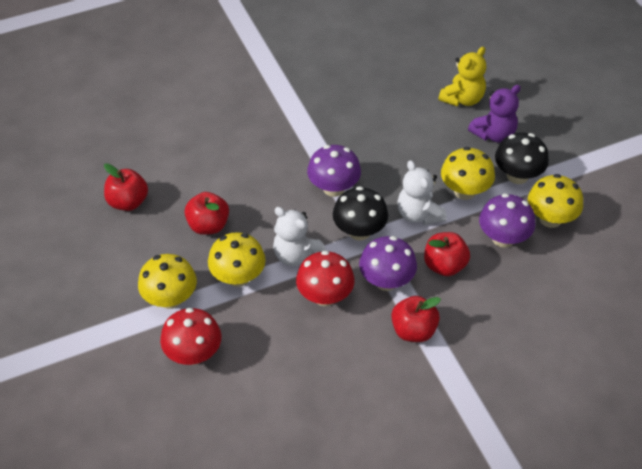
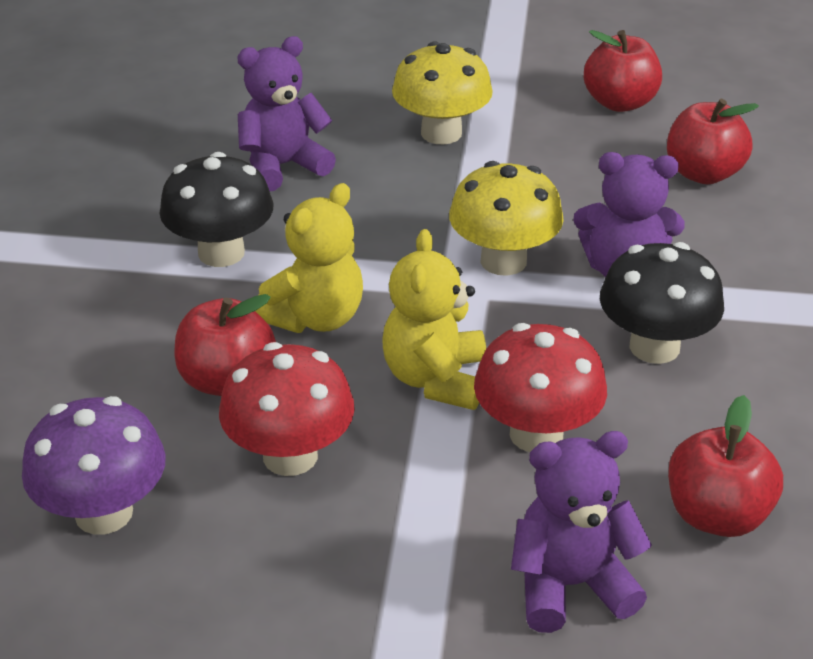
purple mushroom: 3 -> 1
purple teddy bear: 1 -> 3
white teddy bear: 2 -> 0
yellow mushroom: 4 -> 2
yellow teddy bear: 1 -> 2

